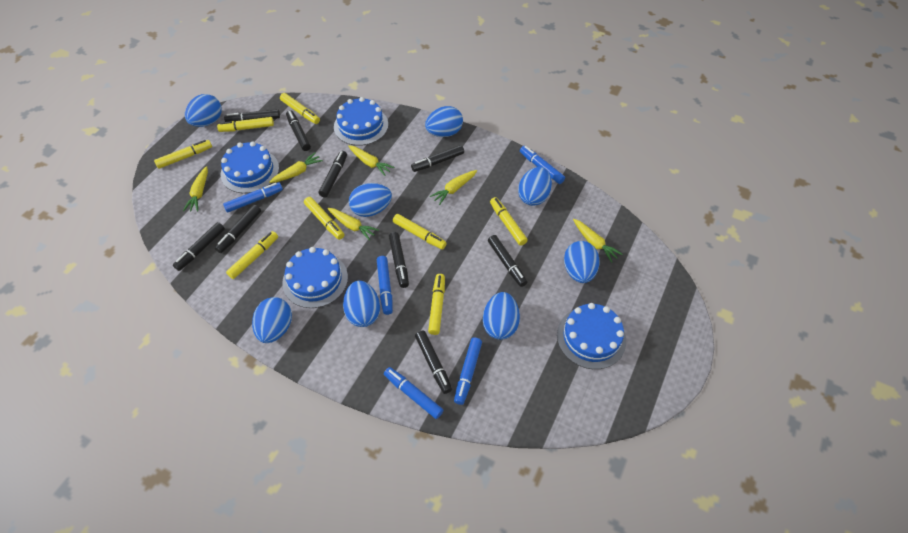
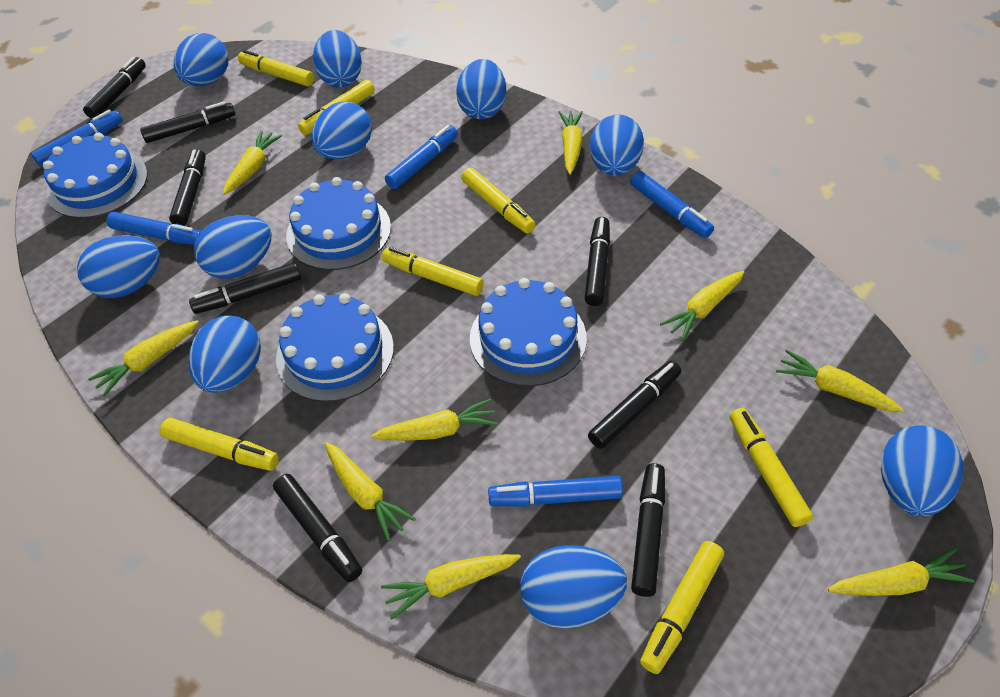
black marker: 9 -> 8
blue egg: 8 -> 10
yellow carrot: 6 -> 9
yellow marker: 8 -> 7

